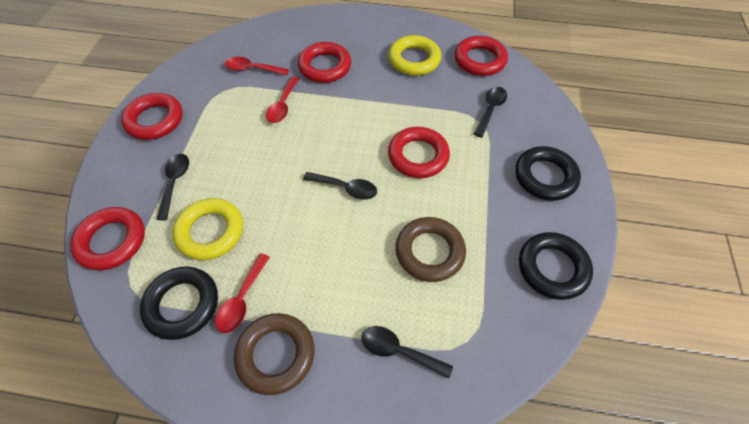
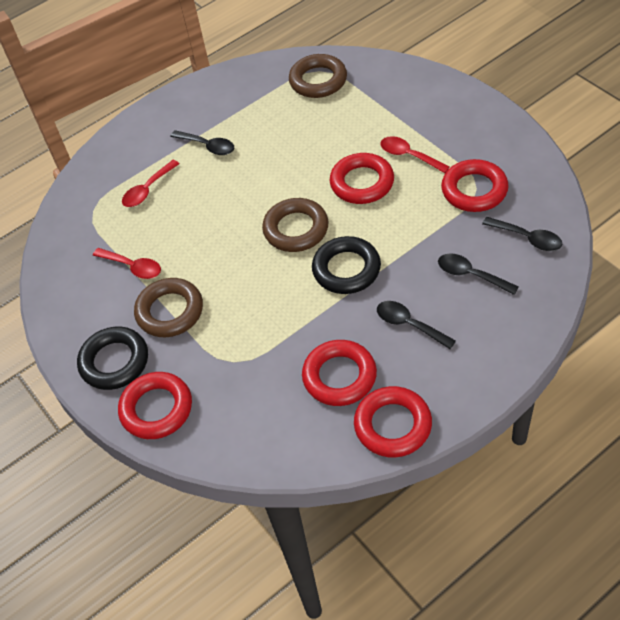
black ring: 3 -> 2
brown ring: 2 -> 3
yellow ring: 2 -> 0

